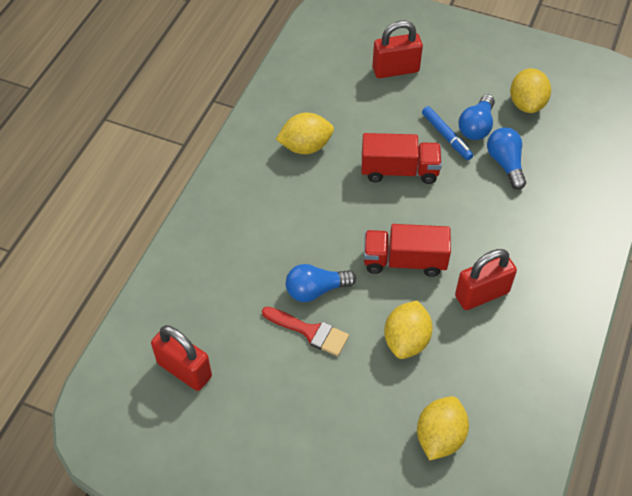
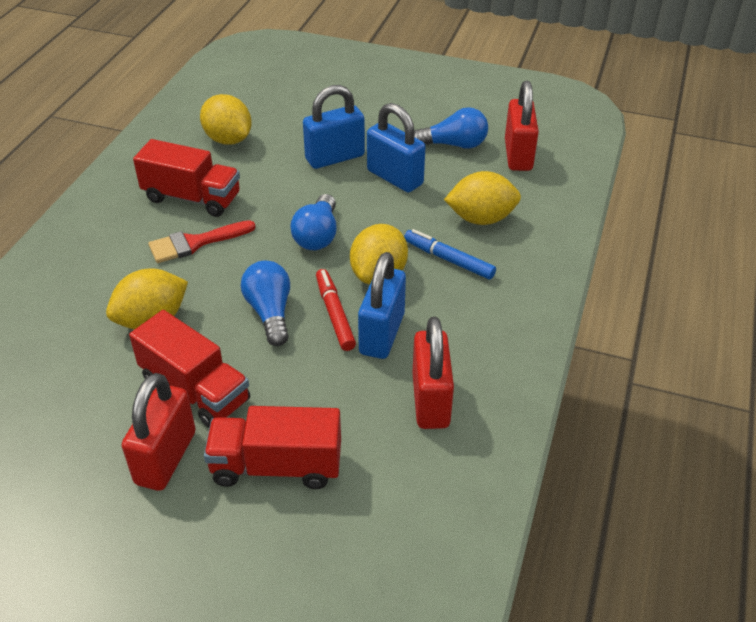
blue padlock: 0 -> 3
red marker: 0 -> 1
red truck: 2 -> 3

